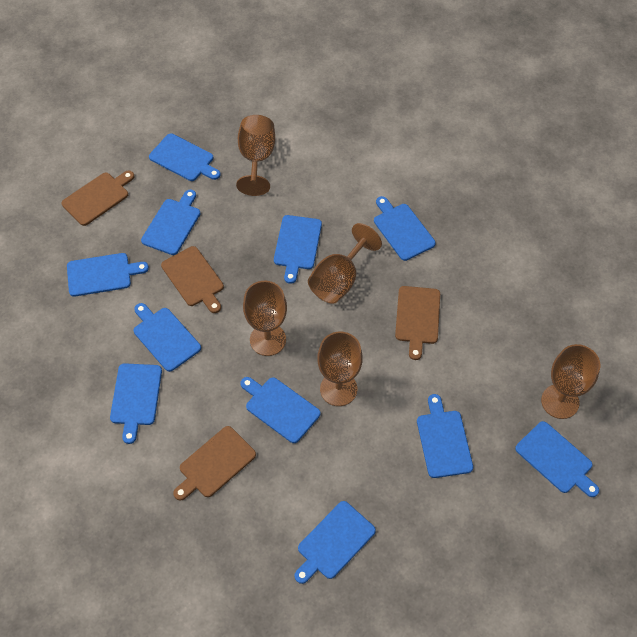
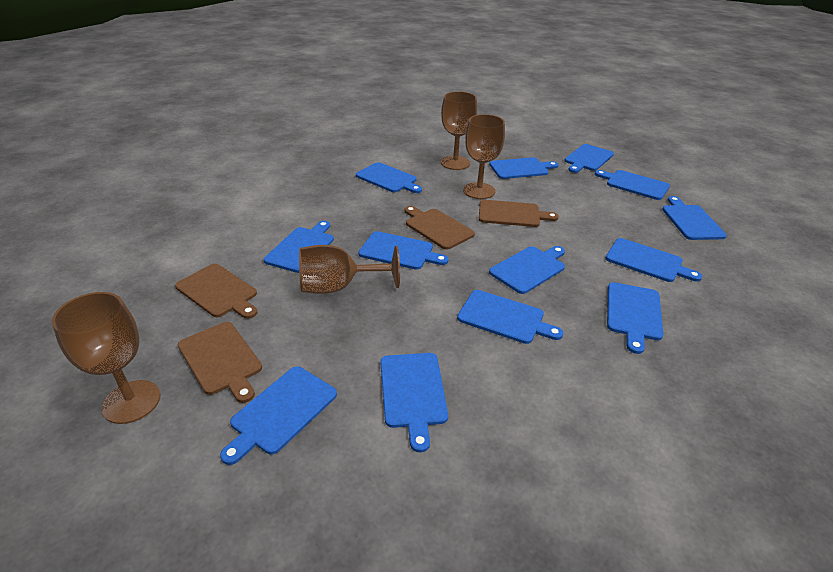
blue cutting board: 11 -> 13
brown goblet: 5 -> 4

